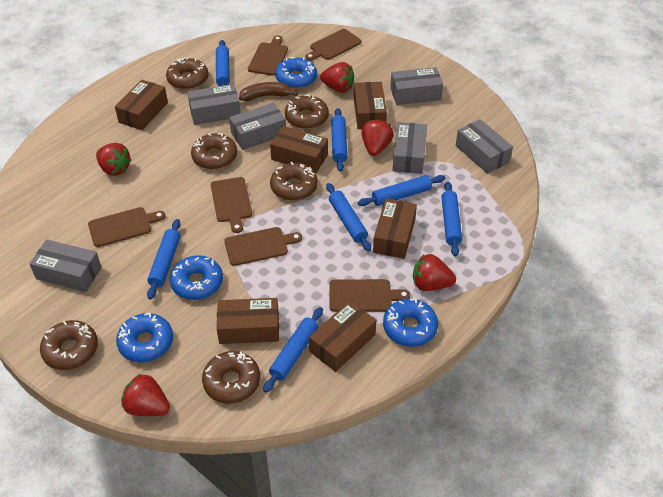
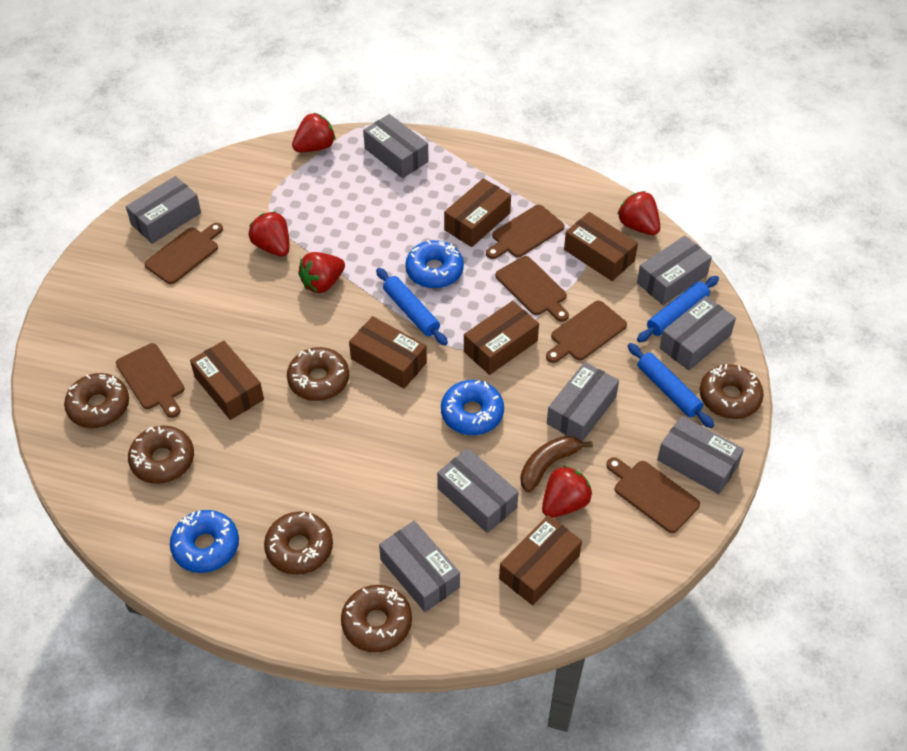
blue donut: 4 -> 3
blue rolling pin: 7 -> 3
grey box: 6 -> 8

